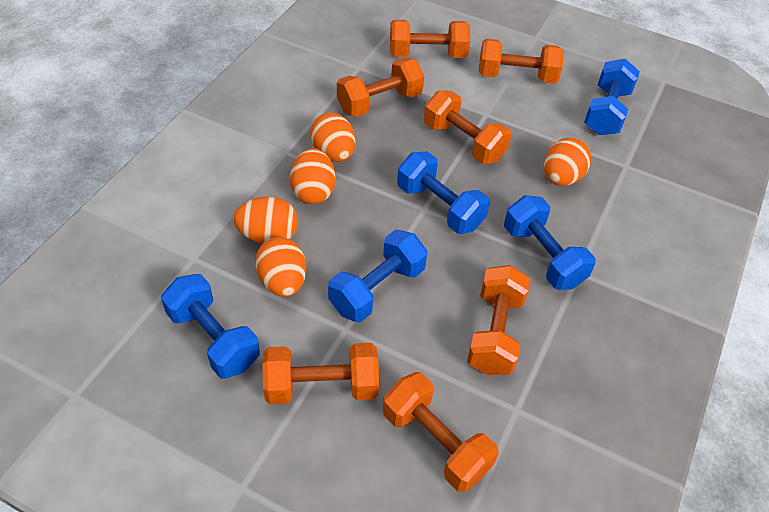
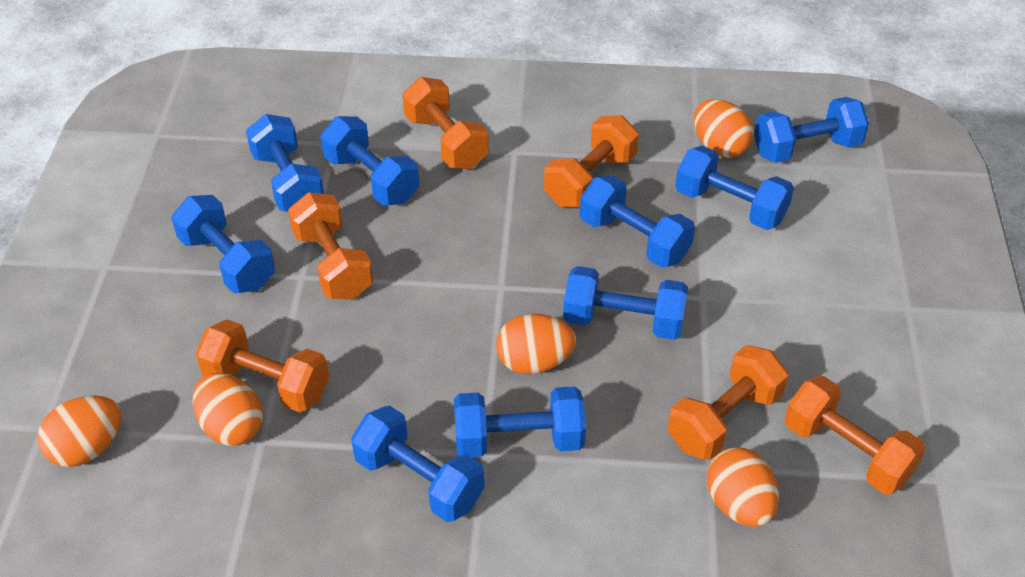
blue dumbbell: 5 -> 9
orange dumbbell: 7 -> 6

